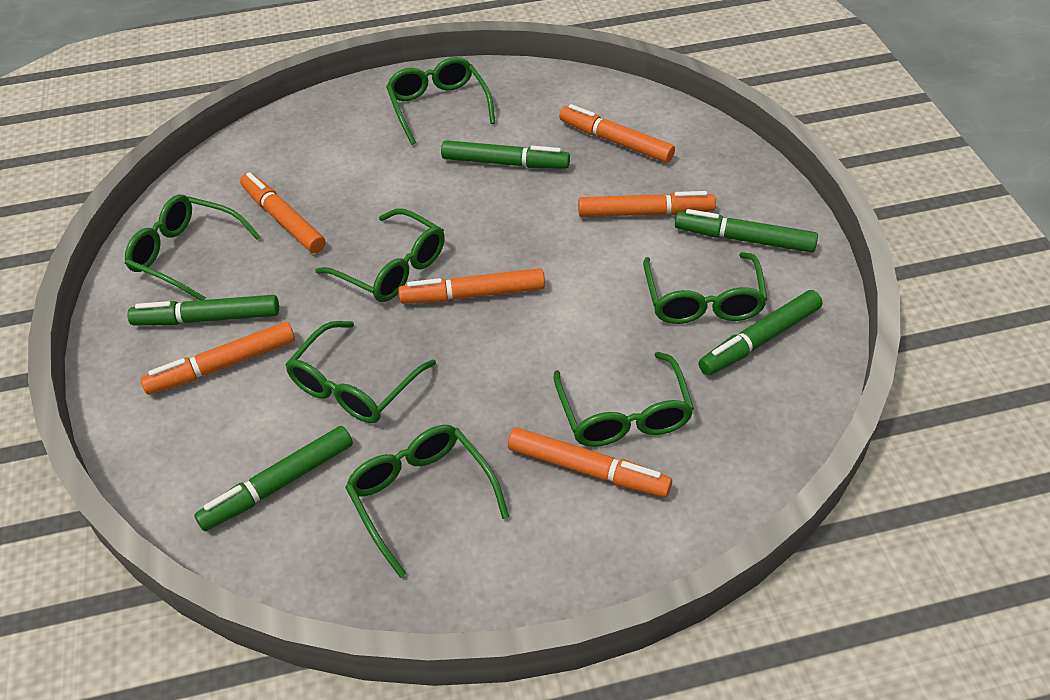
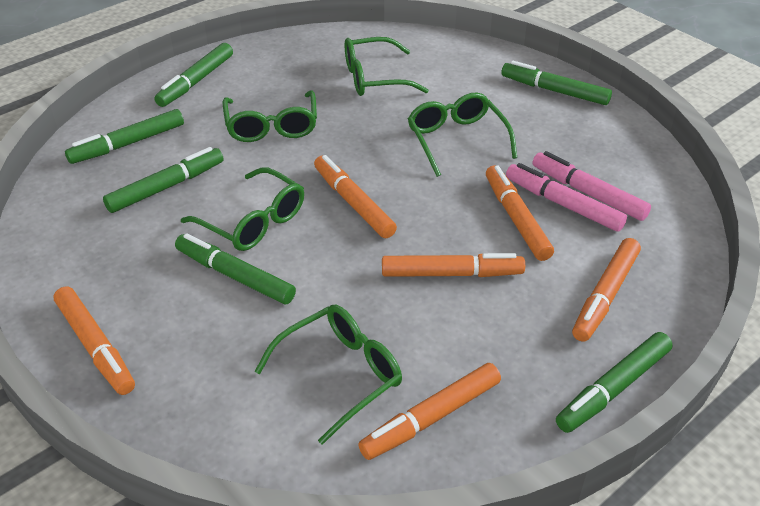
green glasses: 7 -> 5
green marker: 5 -> 6
pink marker: 0 -> 2

